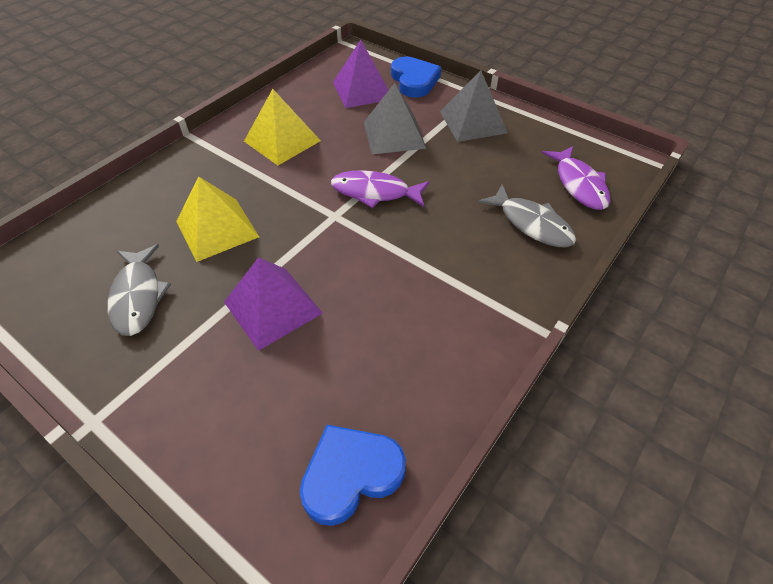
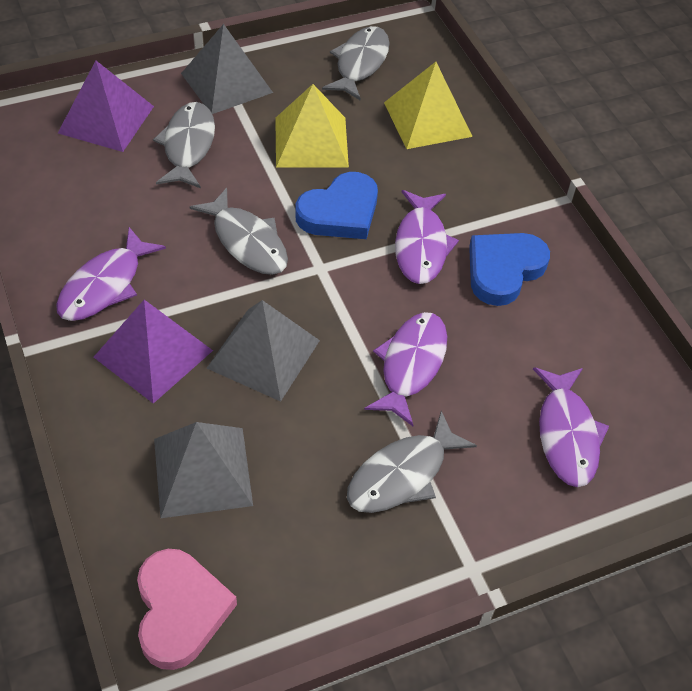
grey fish: 2 -> 4
grey pyramid: 2 -> 3
pink heart: 0 -> 1
purple fish: 2 -> 4

